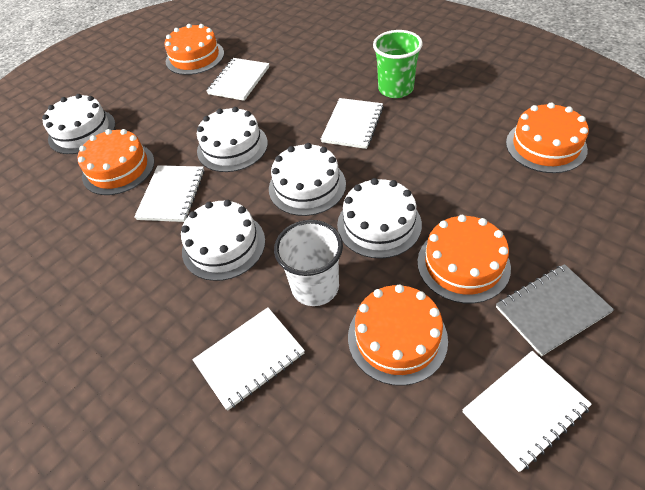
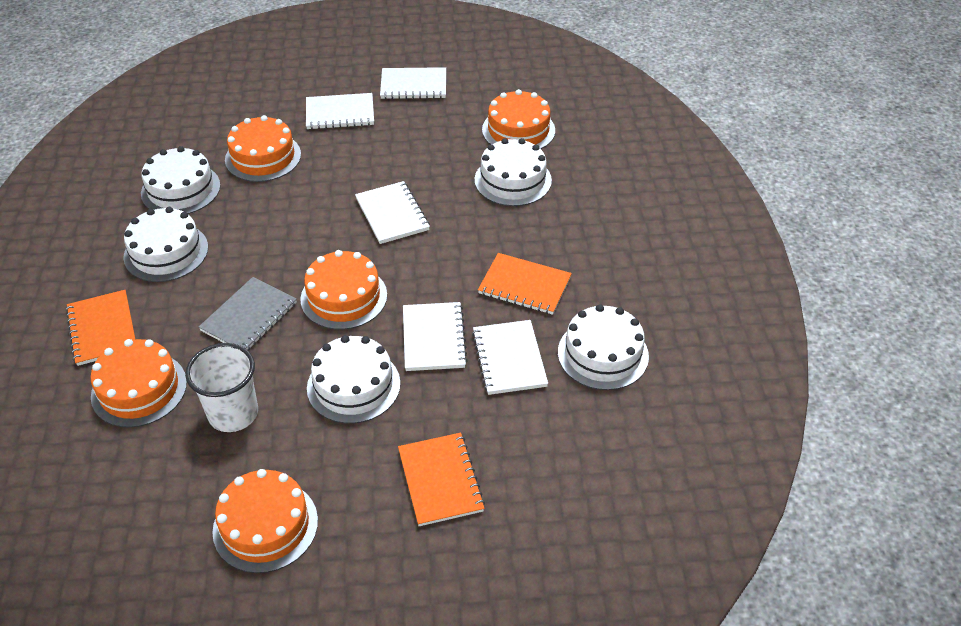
green cup: 1 -> 0
orange notebook: 0 -> 3

